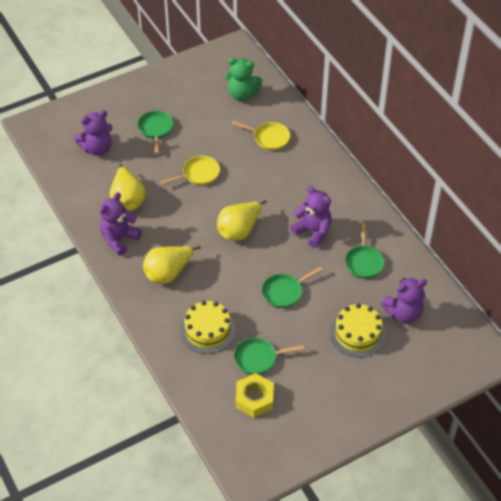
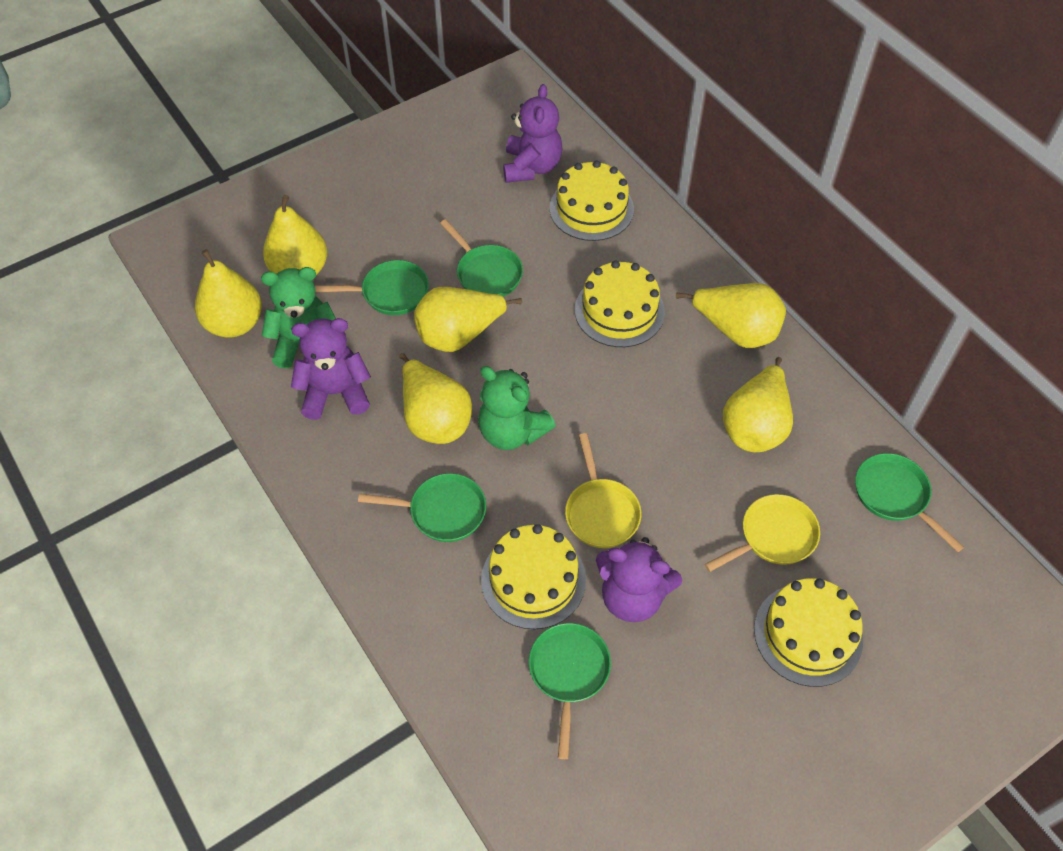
green pan: 4 -> 5
green teddy bear: 1 -> 2
purple teddy bear: 4 -> 3
yellow cake: 2 -> 4
yellow nut: 1 -> 0
yellow pear: 3 -> 6

